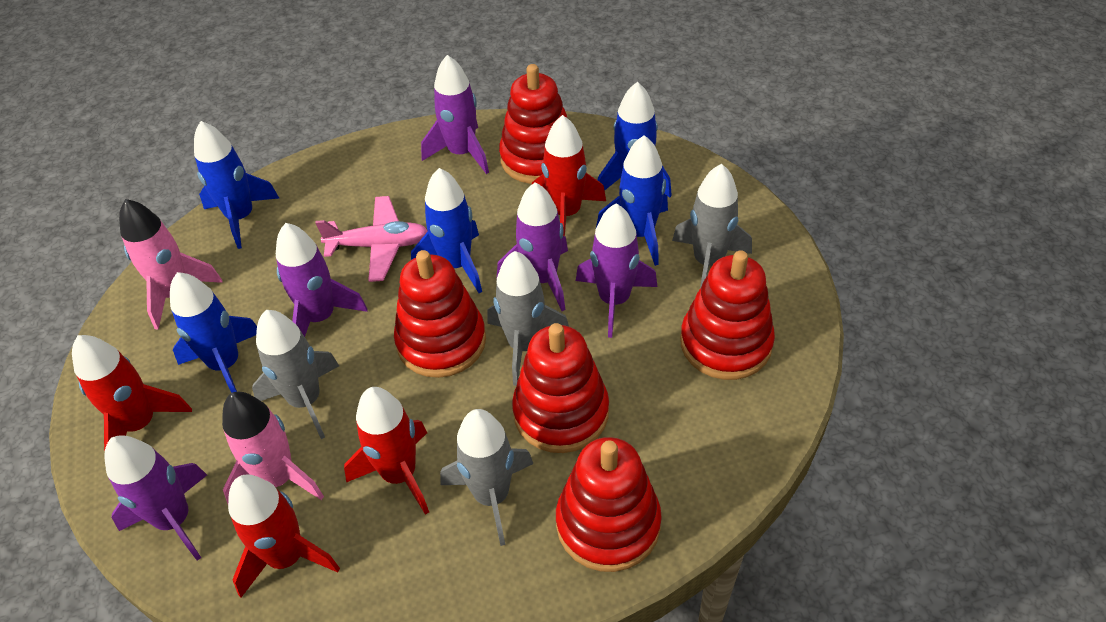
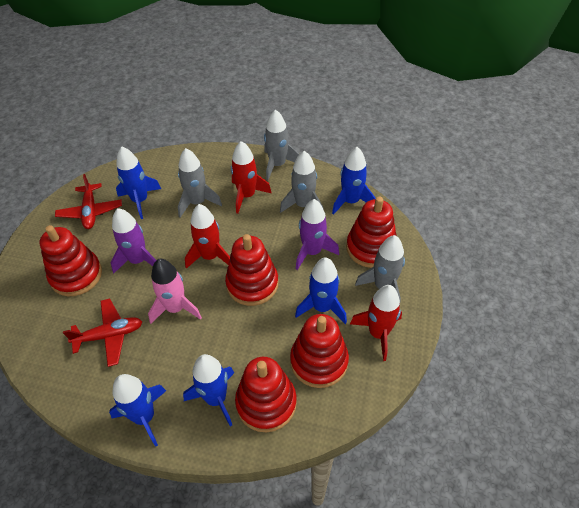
pink plane: 1 -> 0
pink rocket: 2 -> 1
purple rocket: 5 -> 2
red plane: 0 -> 2
red rocket: 4 -> 3

